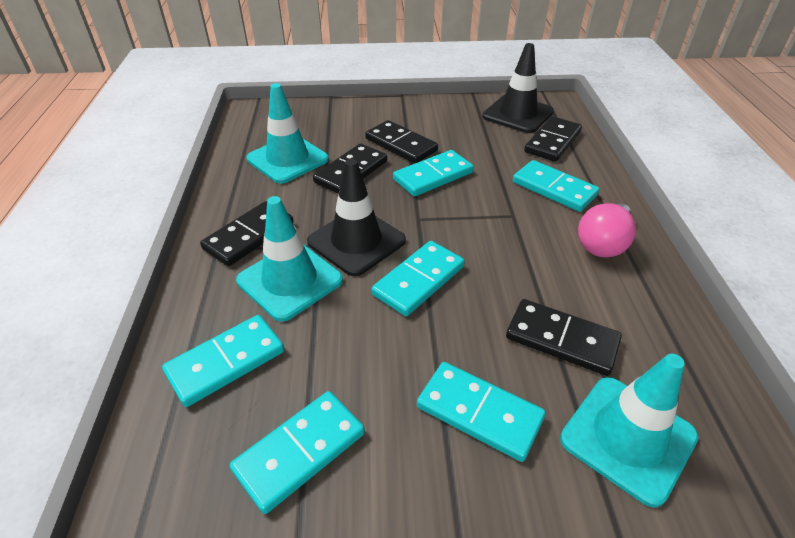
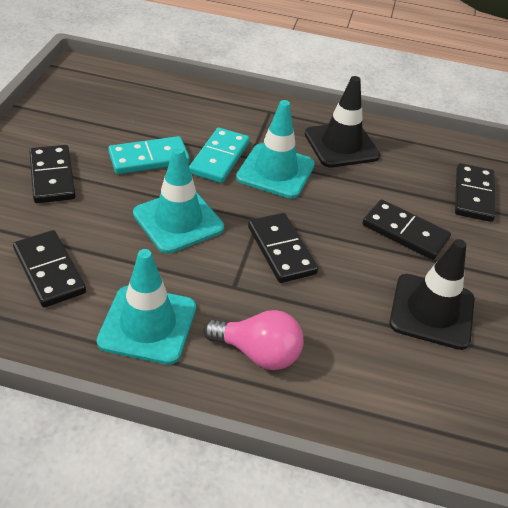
turquoise domino: 6 -> 2

